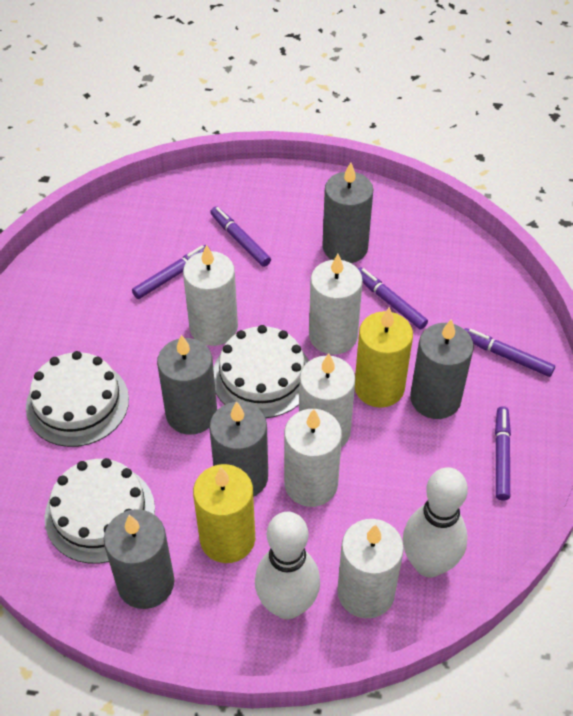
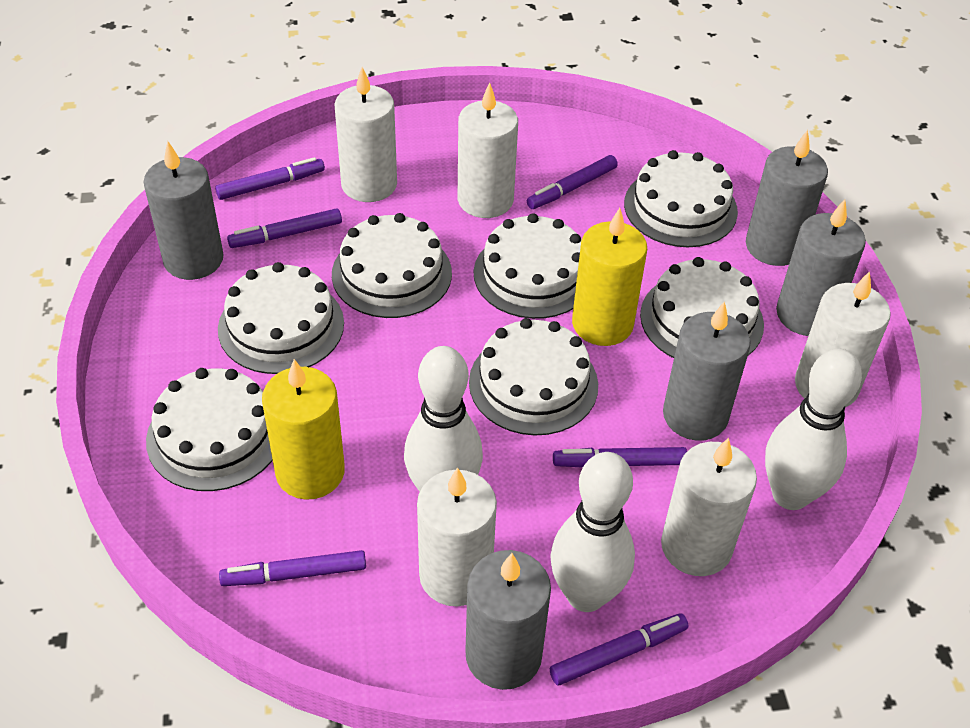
purple marker: 5 -> 6
white bowling pin: 2 -> 3
white cake: 3 -> 7

